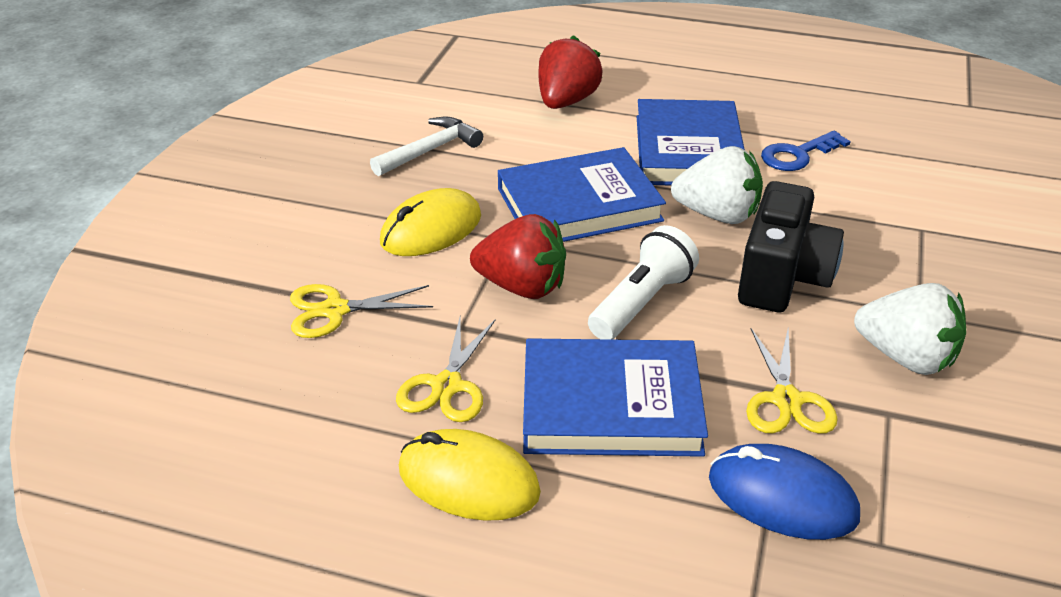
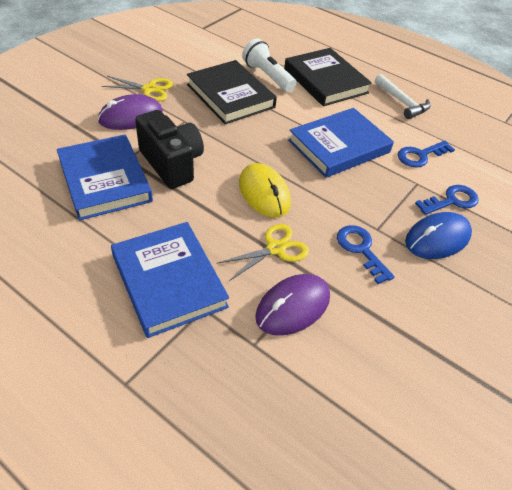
black book: 0 -> 2
blue key: 1 -> 3
purple mouse: 0 -> 2
red strawberry: 2 -> 0
white strawberry: 2 -> 0
yellow mouse: 2 -> 1
yellow scissors: 3 -> 2

